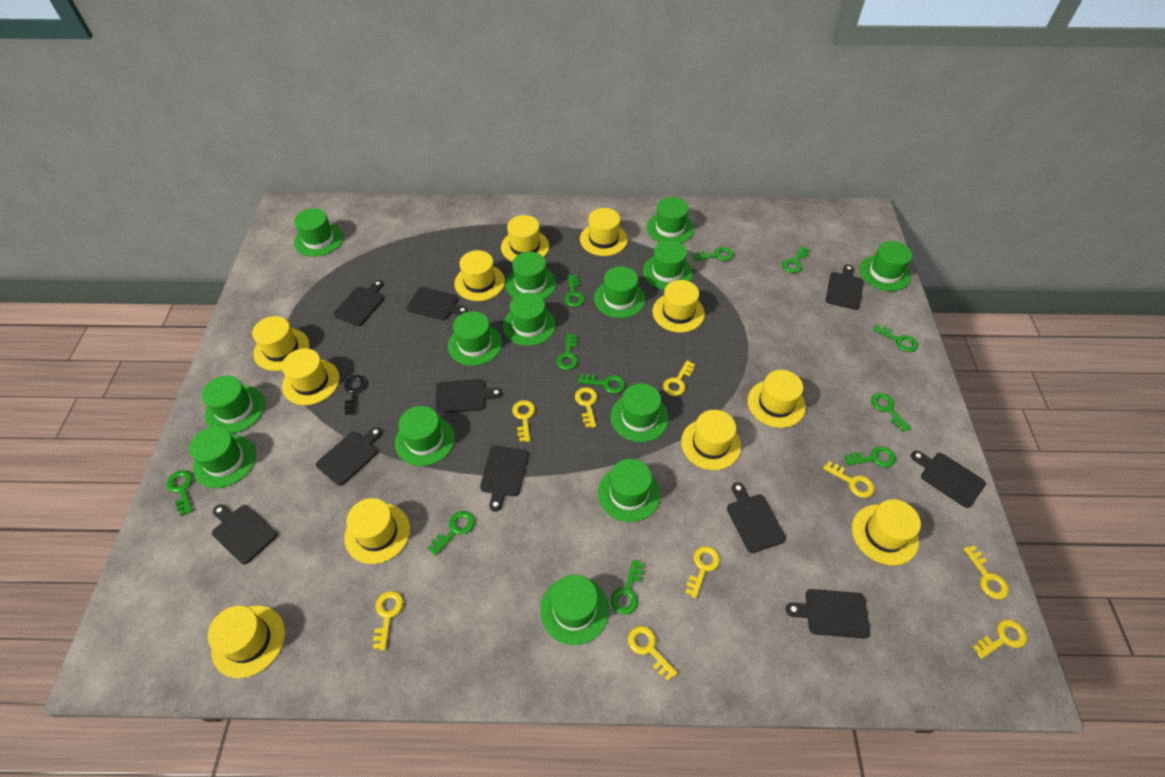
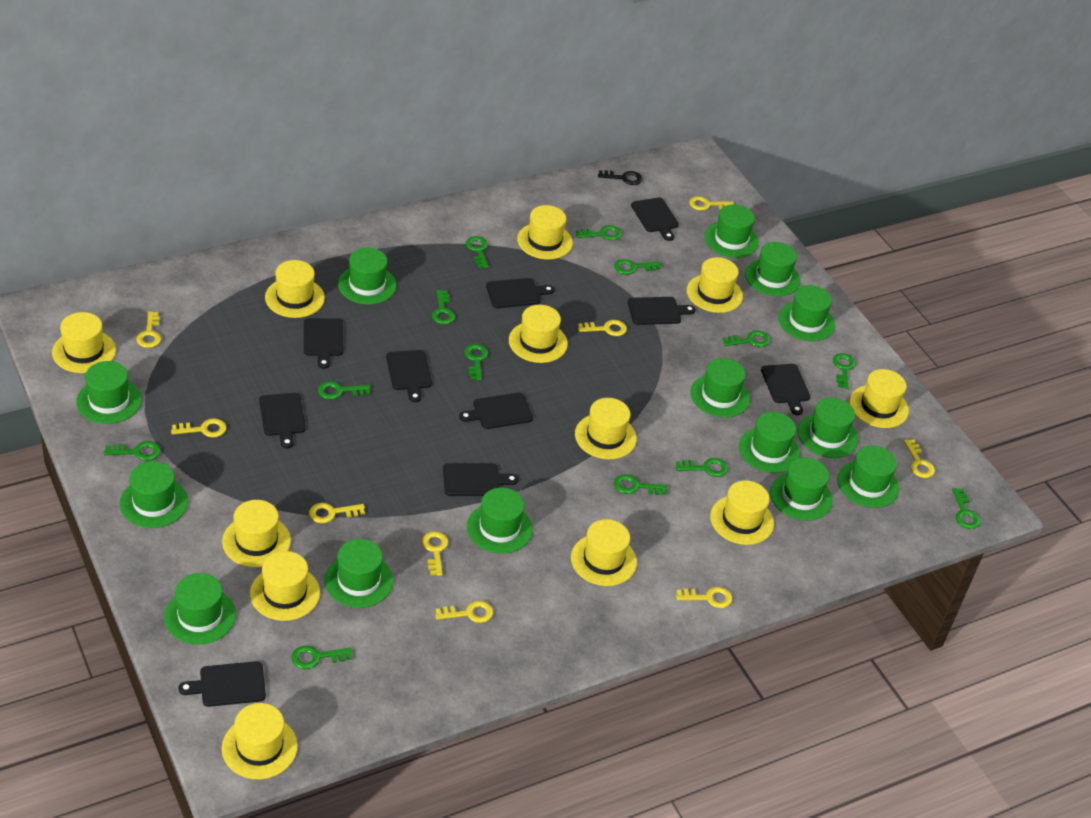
green key: 11 -> 13
yellow hat: 11 -> 12

